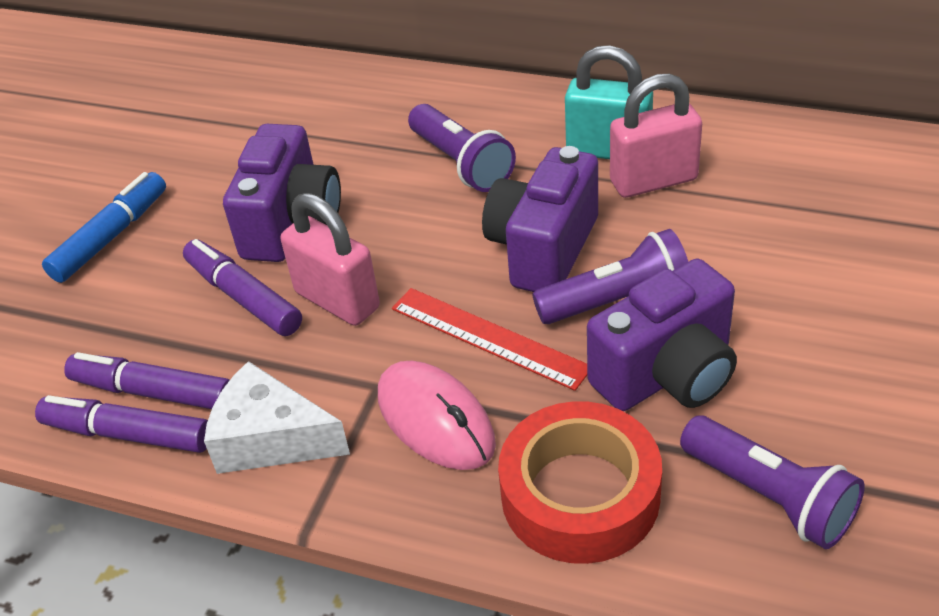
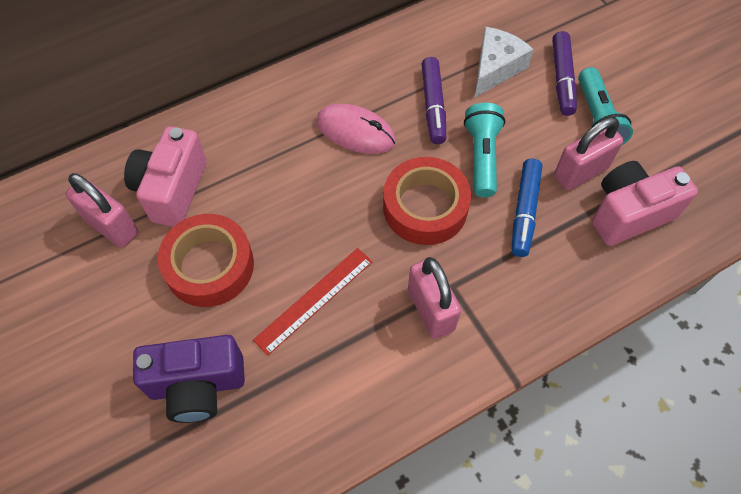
pink camera: 0 -> 2
pink padlock: 2 -> 3
purple camera: 3 -> 1
purple flashlight: 3 -> 0
purple marker: 3 -> 2
red tape: 1 -> 2
turquoise flashlight: 0 -> 2
turquoise padlock: 1 -> 0

